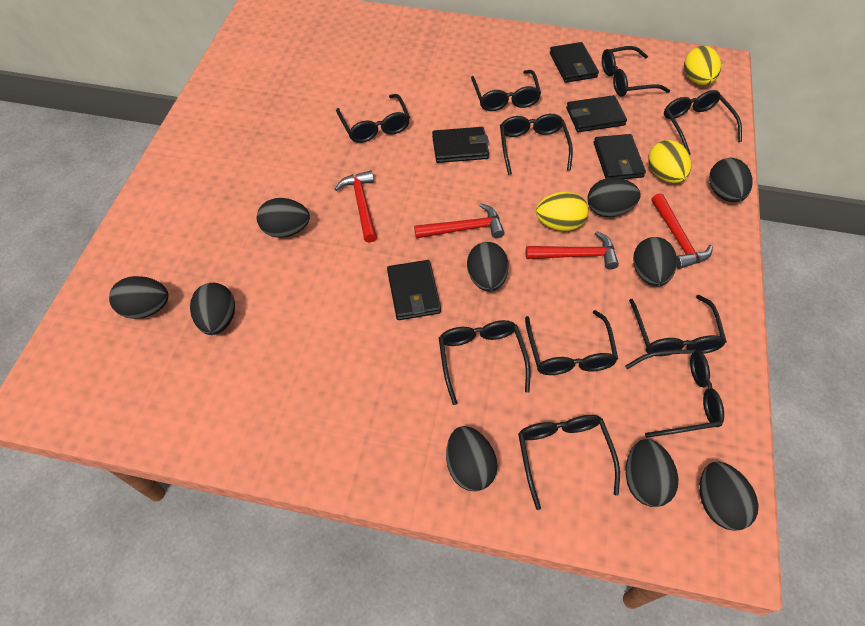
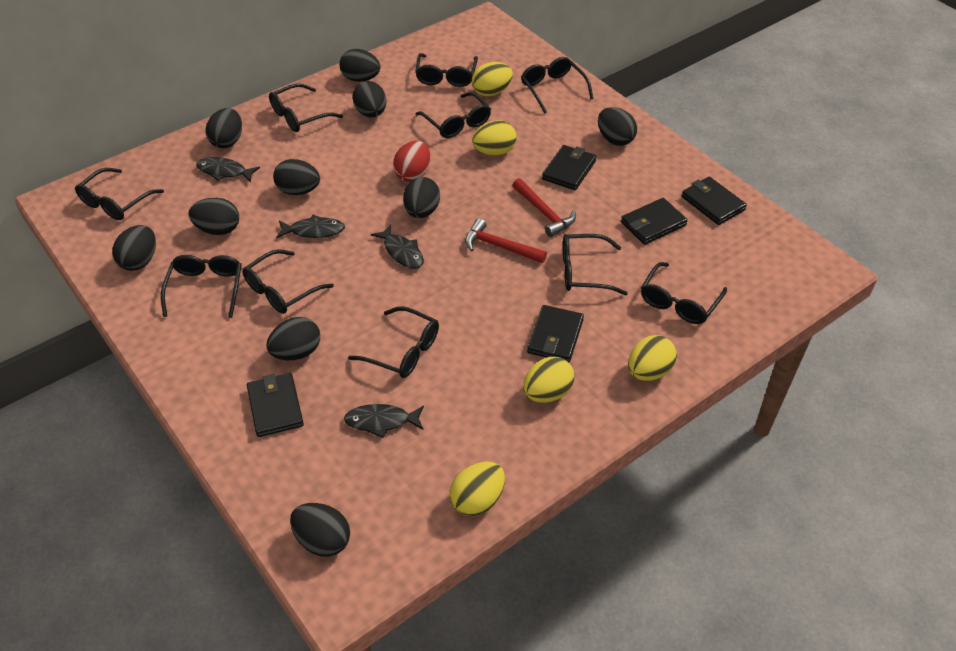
black fish: 0 -> 4
red egg: 0 -> 1
red hammer: 4 -> 2
yellow egg: 3 -> 5

